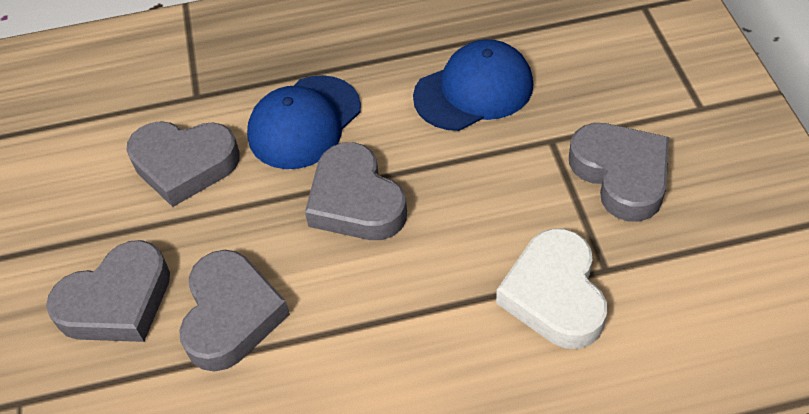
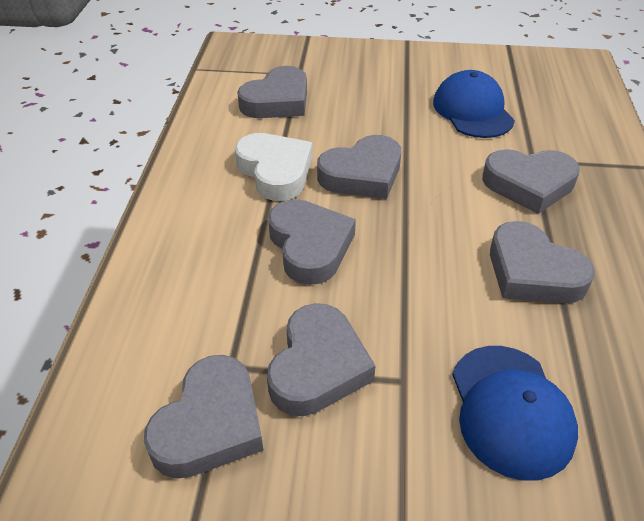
grey heart: 5 -> 7

